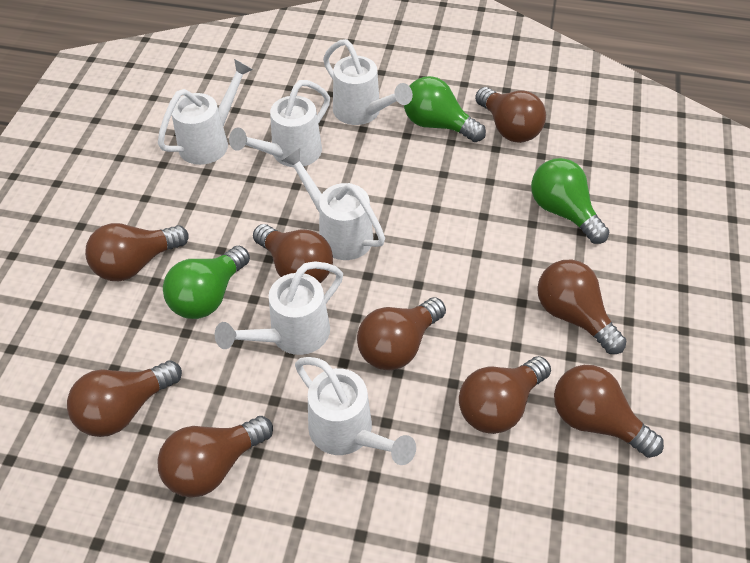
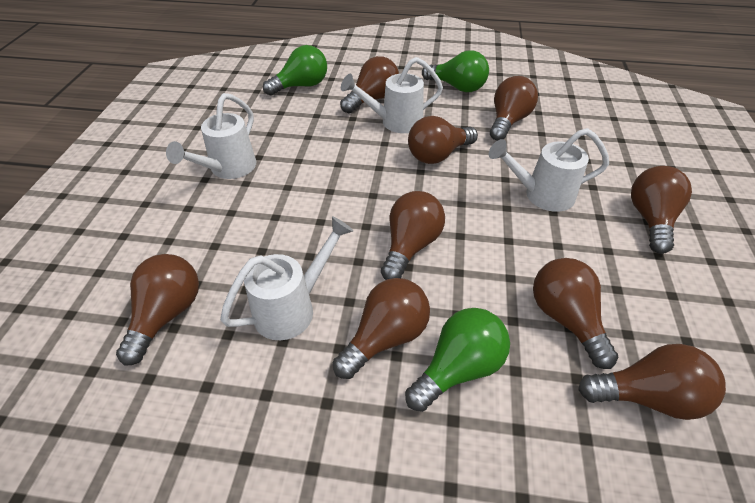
white watering can: 6 -> 4

